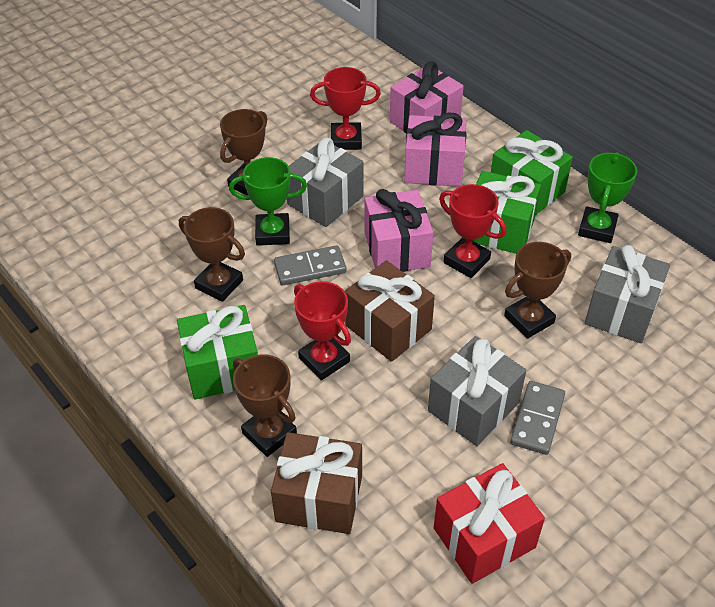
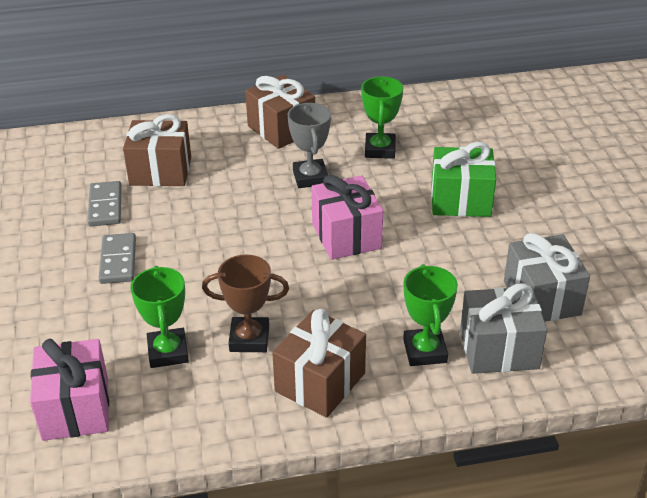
brown gift: 2 -> 3
brown trophy: 4 -> 1
green gift: 3 -> 1
green trophy: 2 -> 3
grey gift: 3 -> 2
grey trophy: 0 -> 1
pink gift: 3 -> 2
red gift: 1 -> 0
red trophy: 3 -> 0

